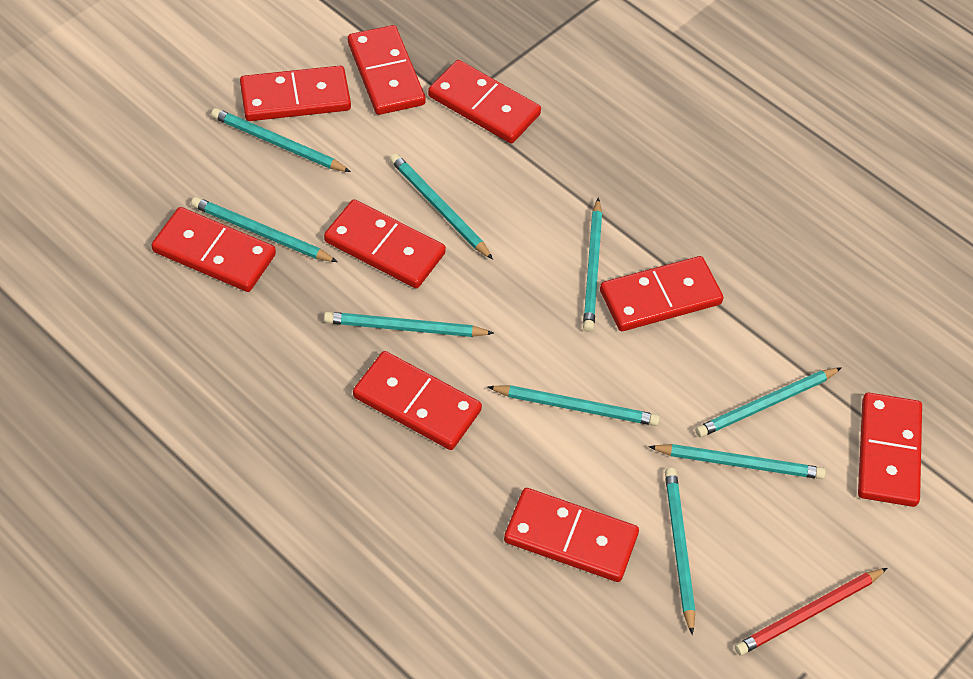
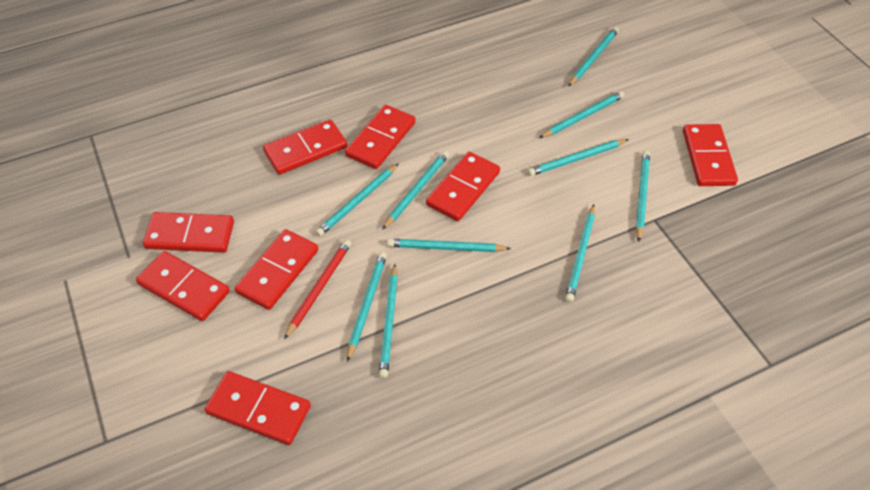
red domino: 9 -> 8
turquoise pencil: 9 -> 10

